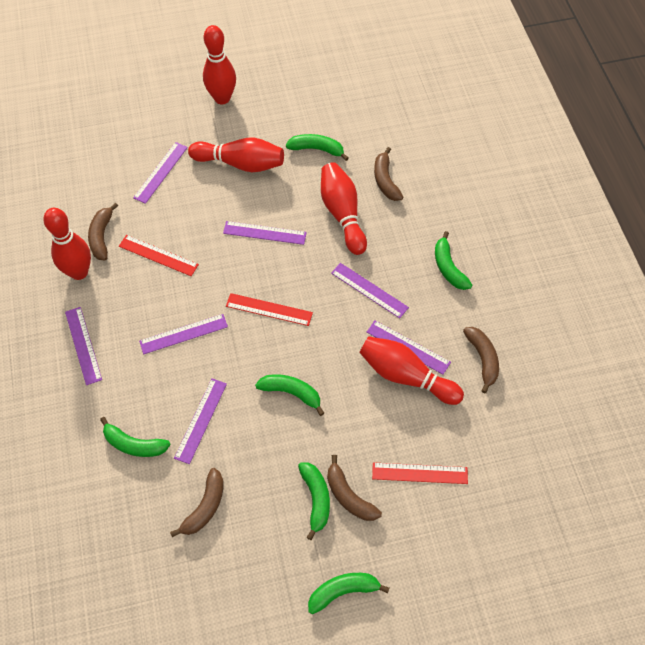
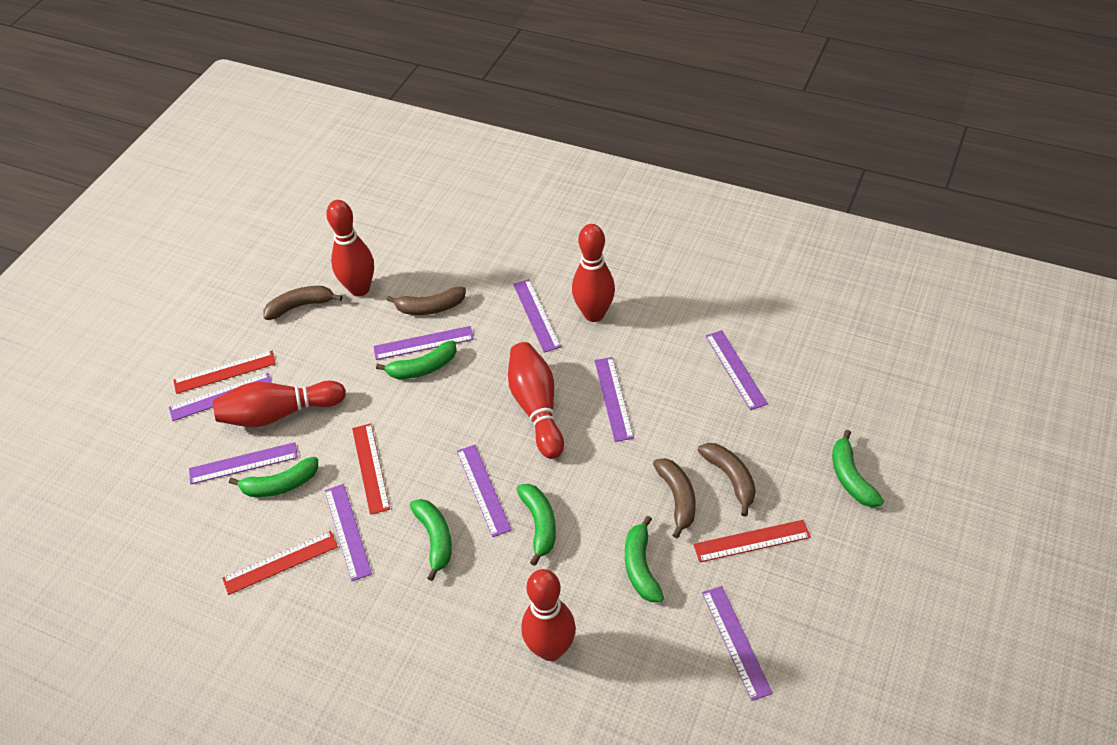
brown banana: 5 -> 4
purple ruler: 7 -> 9
red ruler: 3 -> 4

